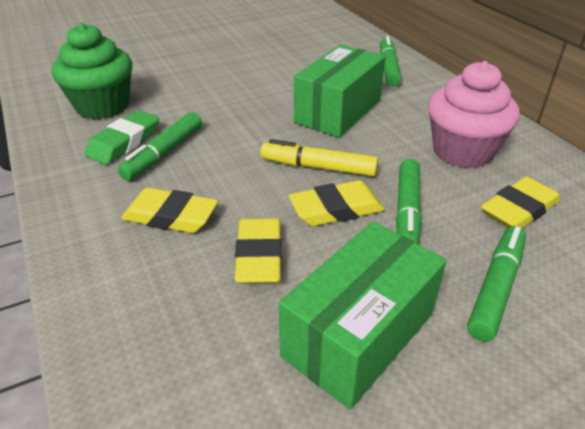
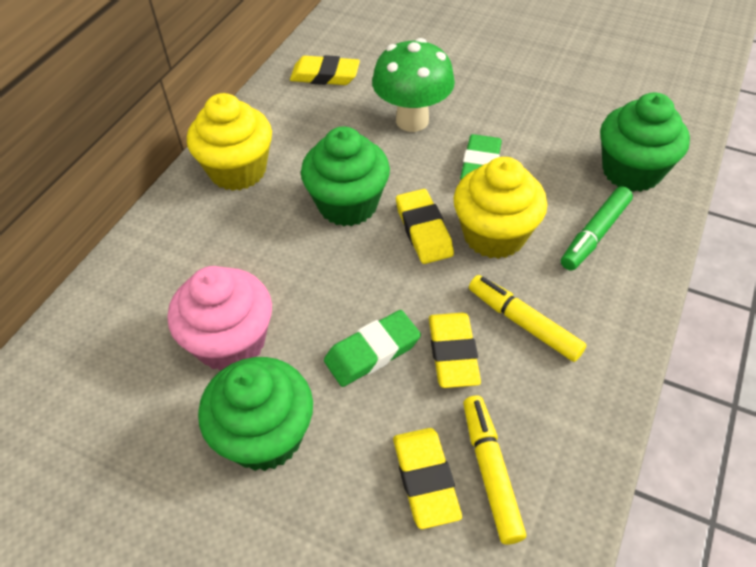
green box: 2 -> 0
green cupcake: 1 -> 3
green eraser: 1 -> 2
green marker: 4 -> 1
green mushroom: 0 -> 1
yellow cupcake: 0 -> 2
yellow marker: 1 -> 2

